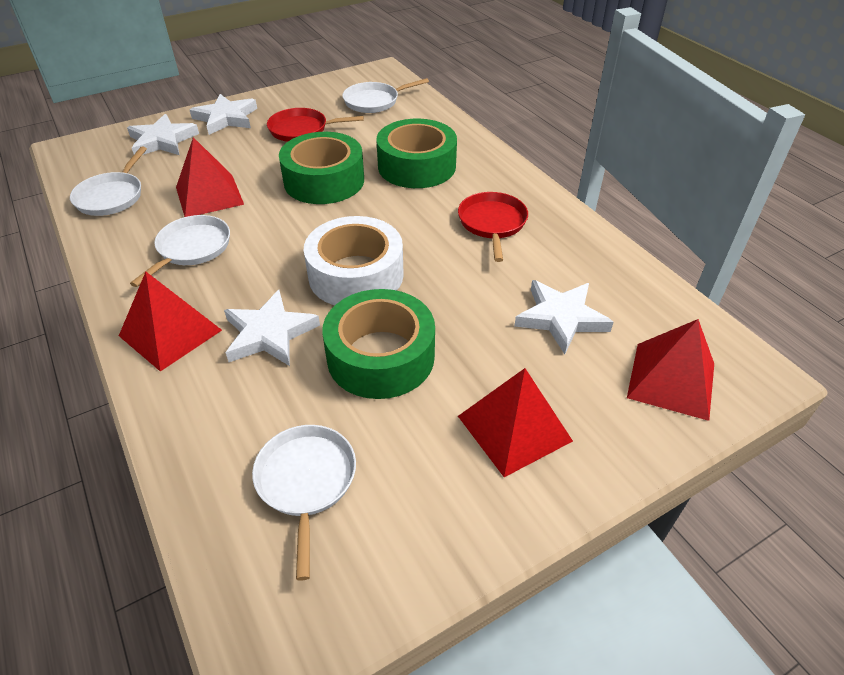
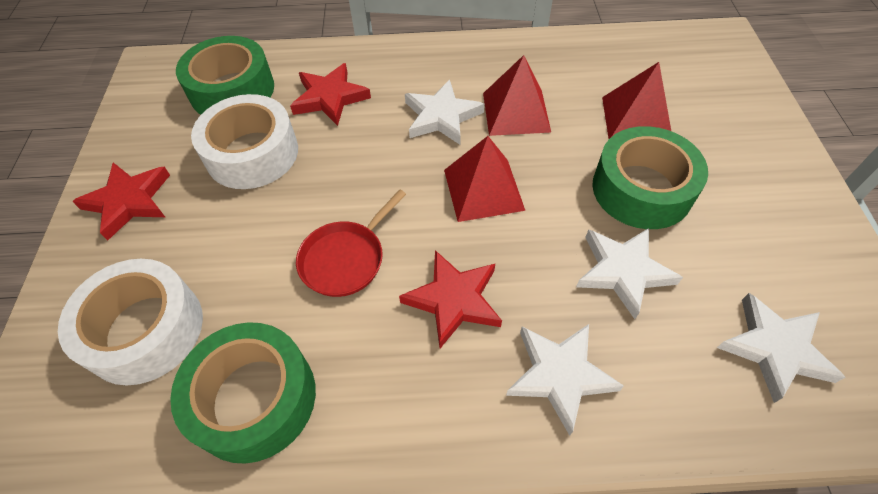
red pan: 2 -> 1
red pyramid: 4 -> 3
red star: 0 -> 3
white pan: 4 -> 0
white tape: 1 -> 2

